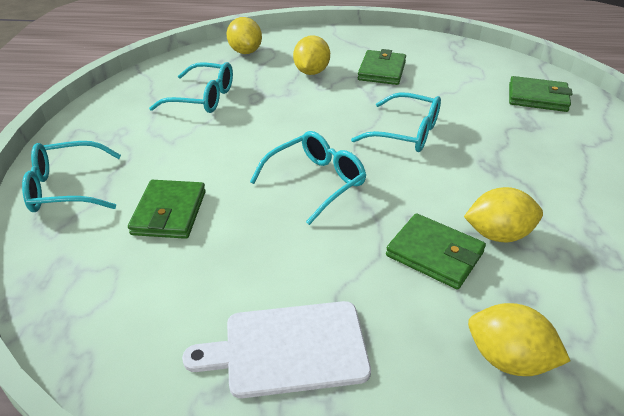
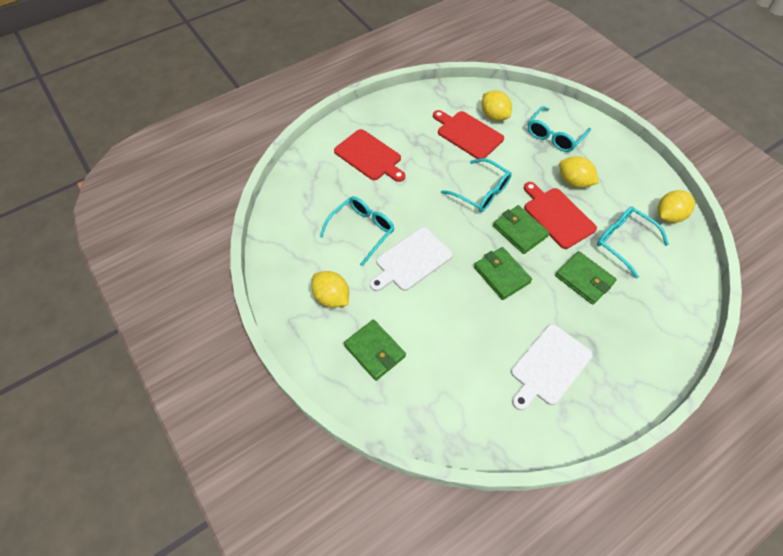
red cutting board: 0 -> 3
white cutting board: 1 -> 2

